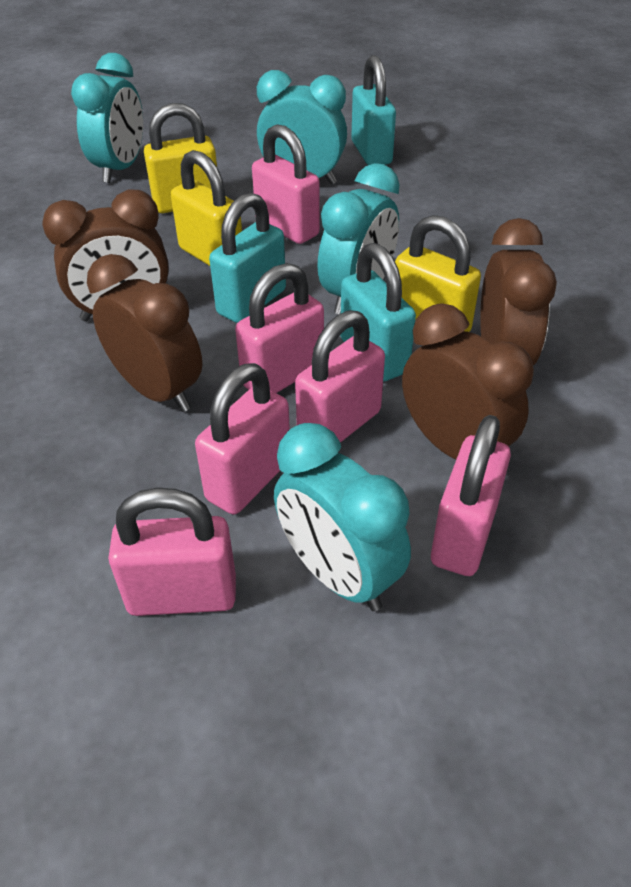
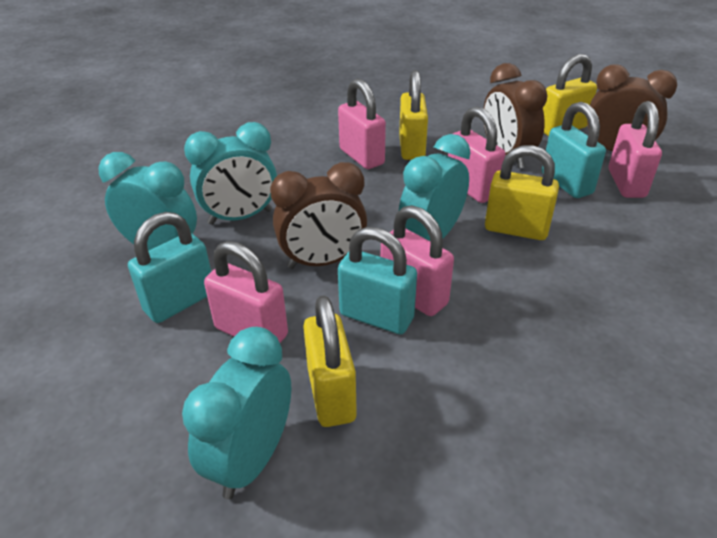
brown clock: 4 -> 3
pink padlock: 6 -> 5
yellow padlock: 3 -> 4

